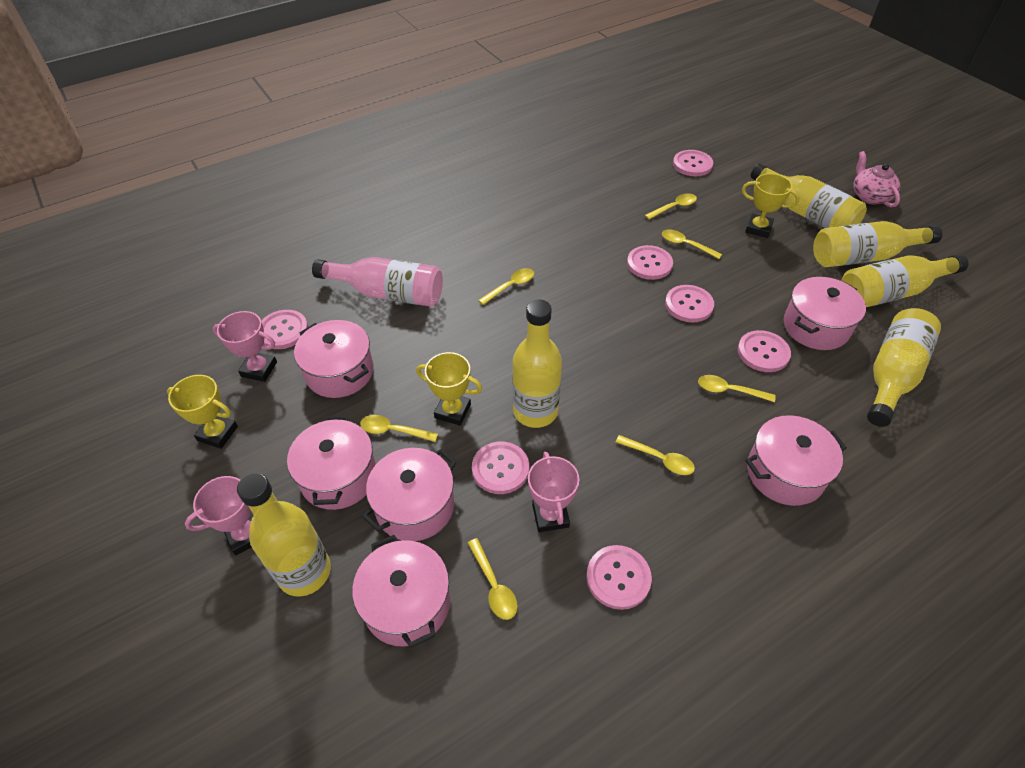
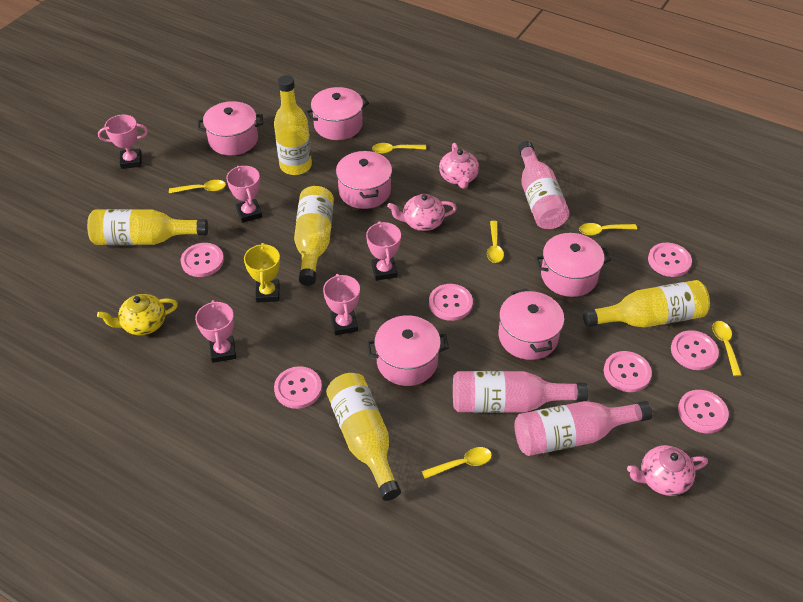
pink bottle: 1 -> 3
pink teapot: 1 -> 3
pink trophy: 3 -> 5
yellow bottle: 6 -> 5
yellow spoon: 7 -> 6
yellow teapot: 0 -> 1
yellow trophy: 3 -> 1

